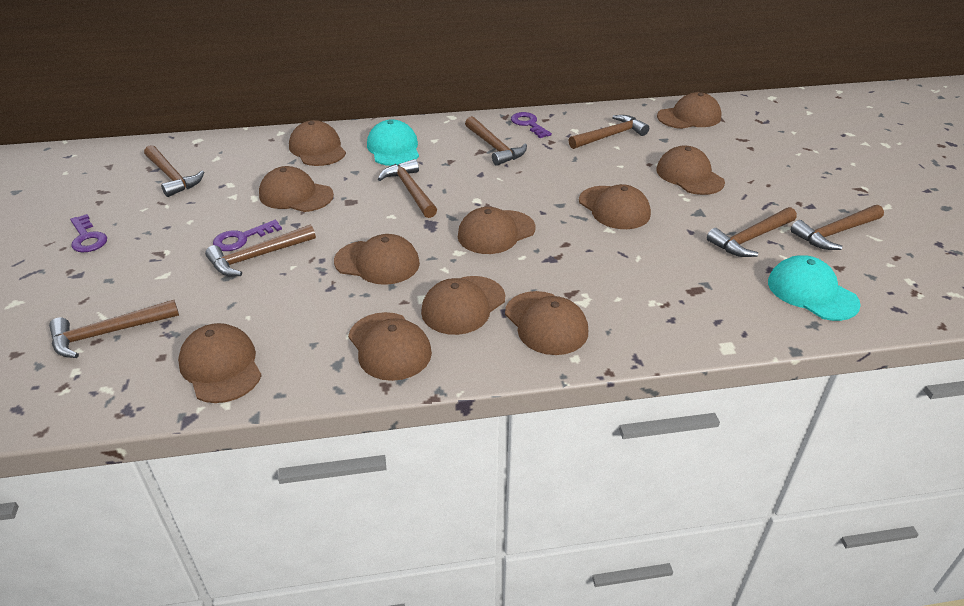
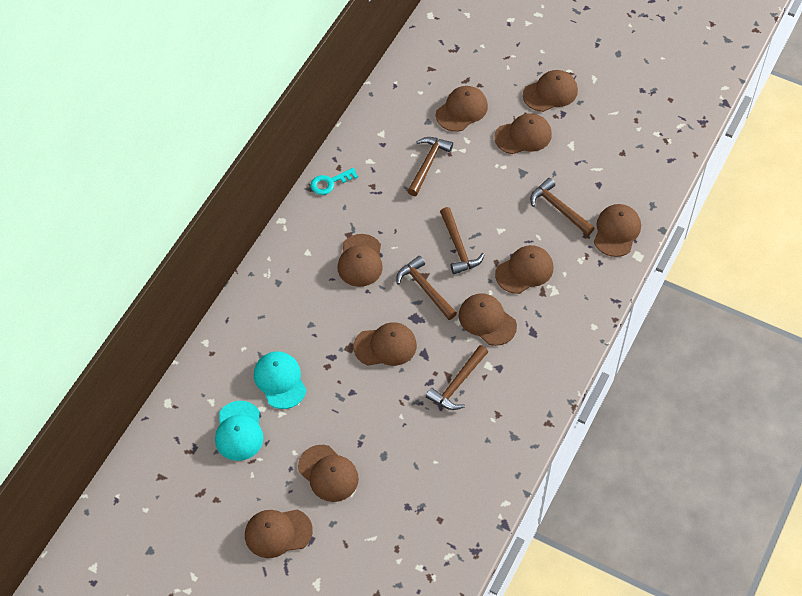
brown cap: 11 -> 10
brown hammer: 8 -> 5
purple key: 3 -> 0
turquoise key: 0 -> 1

